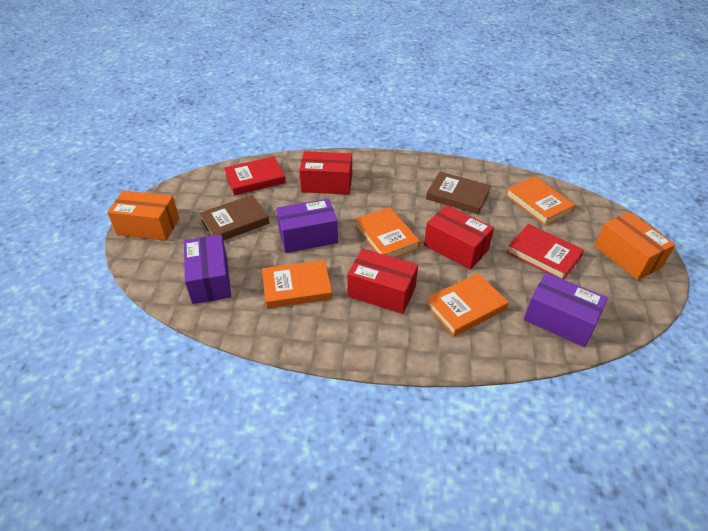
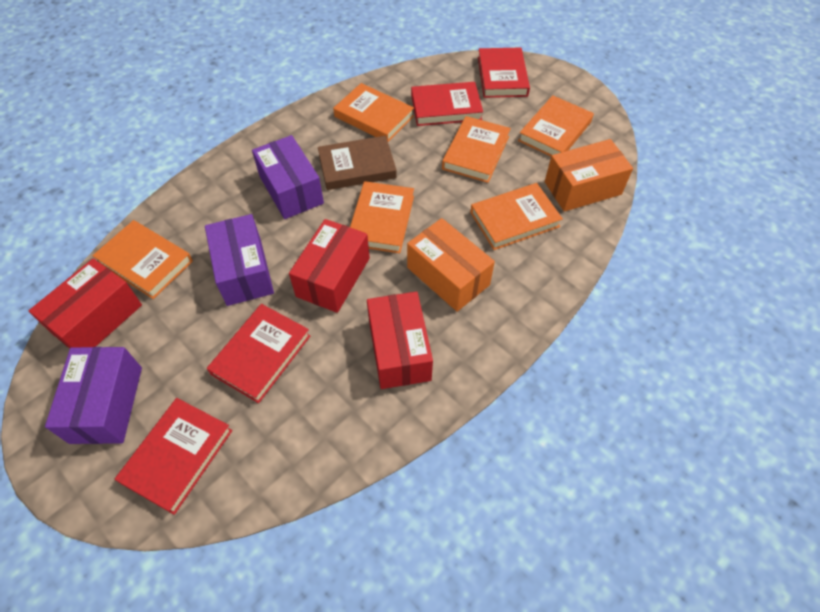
brown book: 2 -> 1
orange book: 4 -> 6
red book: 2 -> 4

